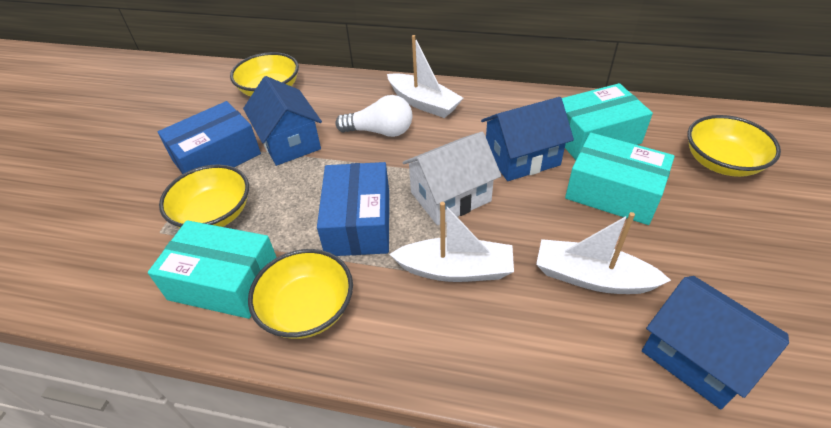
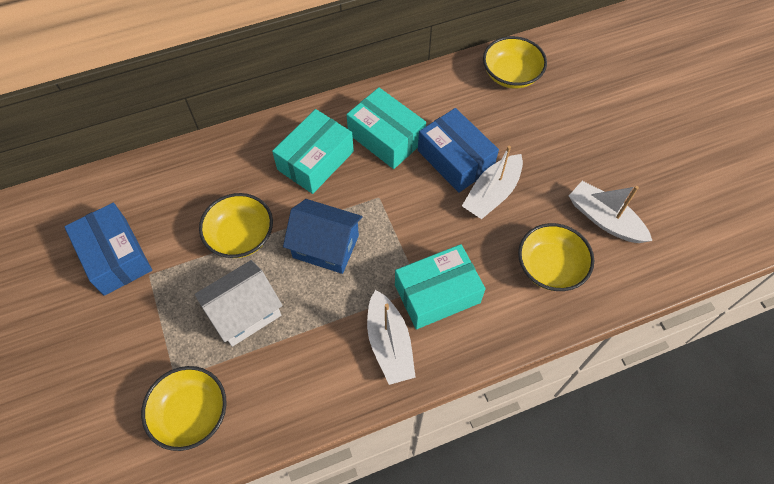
blue house: 3 -> 1
white light bulb: 1 -> 0

